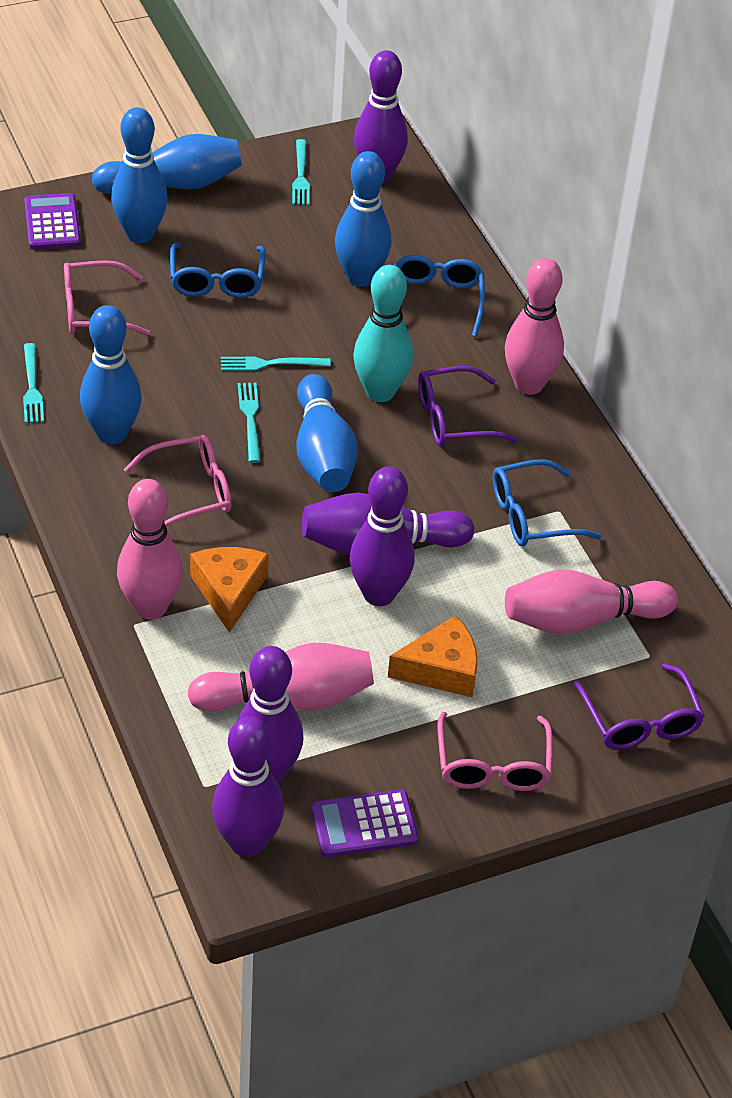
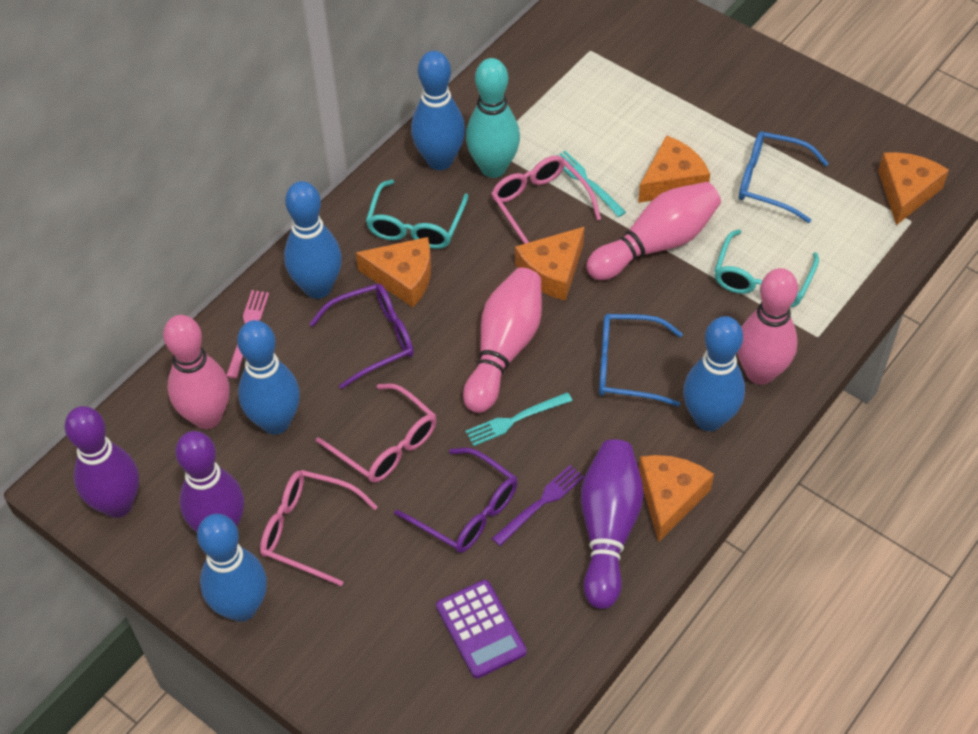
blue glasses: 3 -> 2
orange cheese: 2 -> 5
pink fork: 0 -> 1
purple bowling pin: 5 -> 3
purple calculator: 2 -> 1
purple fork: 0 -> 1
turquoise fork: 4 -> 2
turquoise glasses: 0 -> 2

